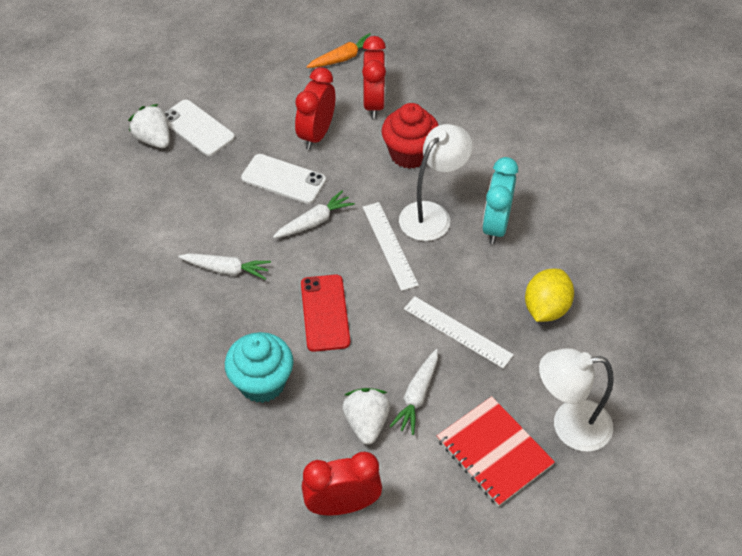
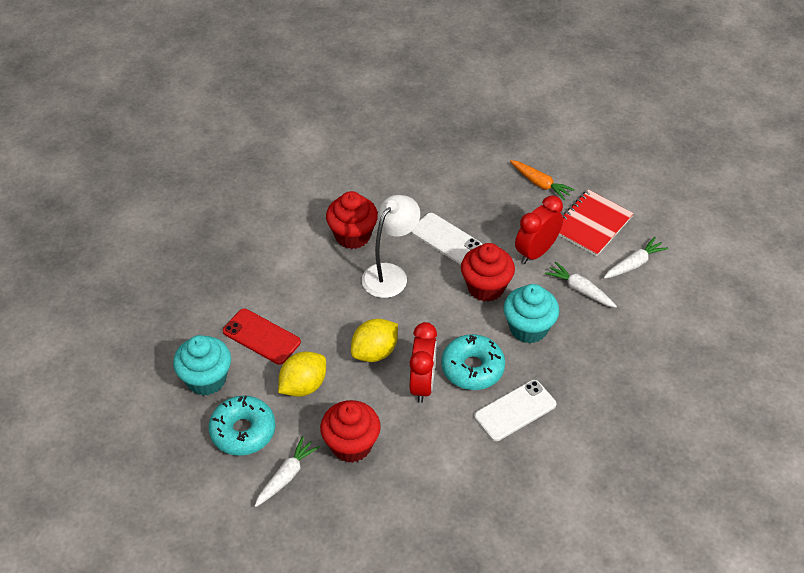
red clock: 3 -> 2
red cupcake: 1 -> 3
turquoise clock: 1 -> 0
turquoise cupcake: 1 -> 2
turquoise donut: 0 -> 2
white lamp: 2 -> 1
white ruler: 2 -> 0
white strawberry: 2 -> 0
yellow lemon: 1 -> 2

